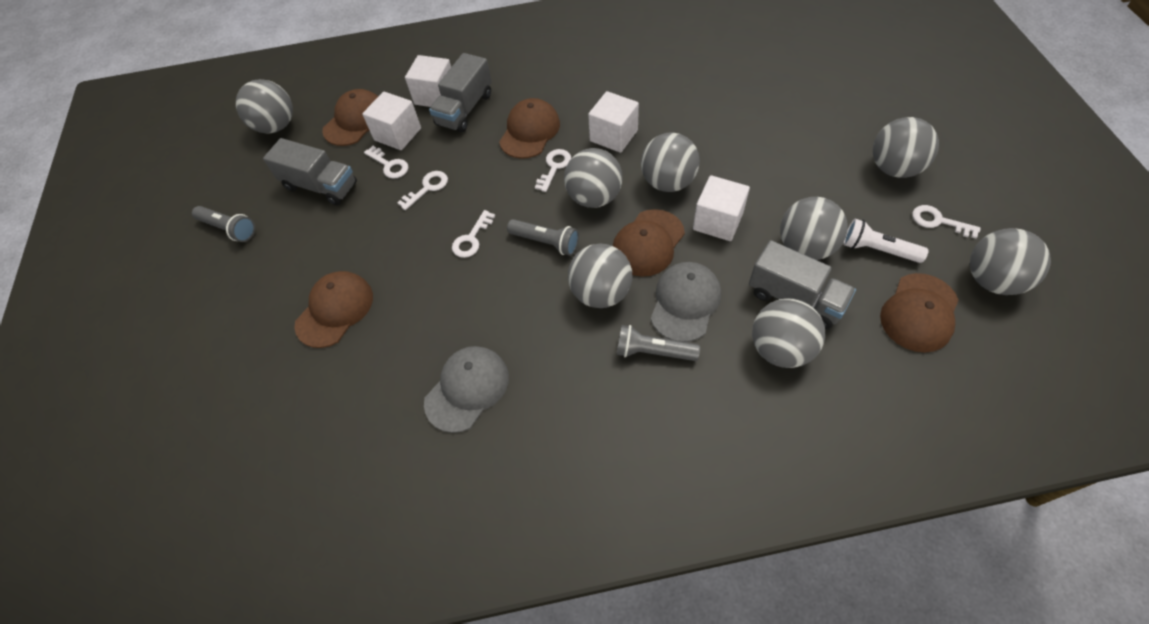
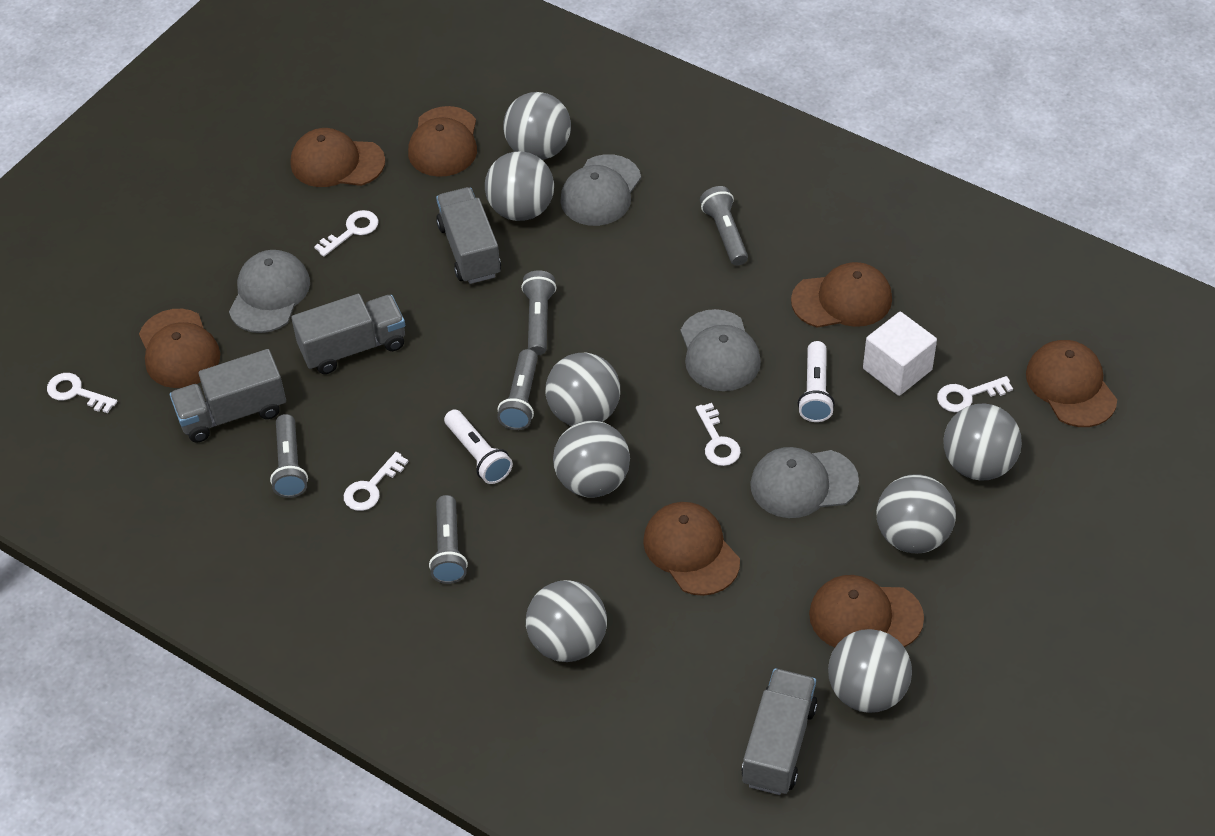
brown cap: 5 -> 7
grey cap: 2 -> 4
grey flashlight: 3 -> 5
grey truck: 3 -> 4
white cube: 4 -> 1
white flashlight: 1 -> 2

